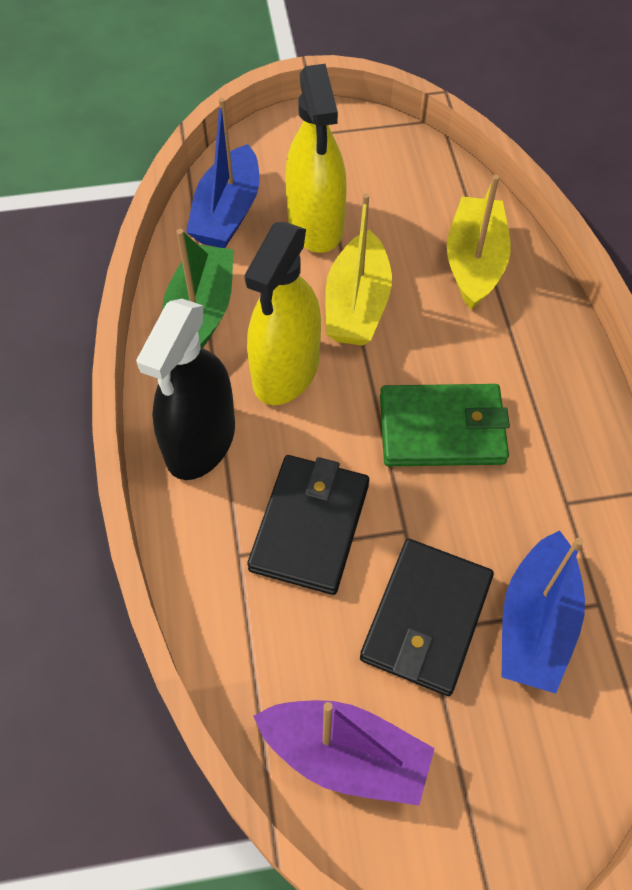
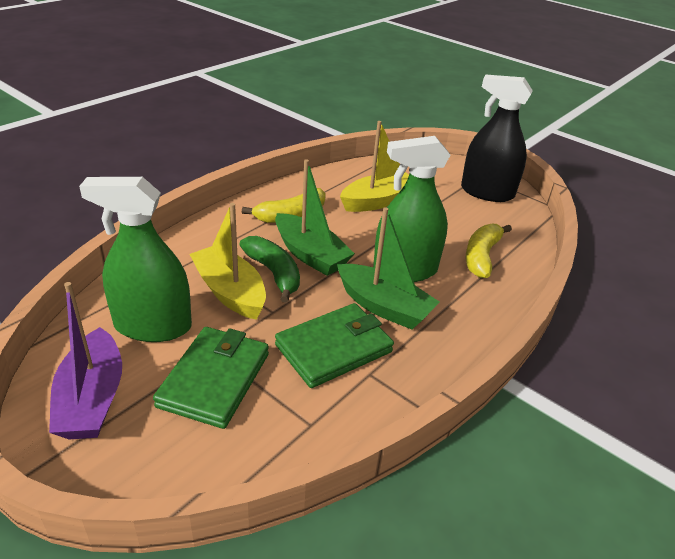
black wallet: 2 -> 0
blue boat: 2 -> 0
green banana: 0 -> 1
green boat: 1 -> 2
green spray bottle: 0 -> 2
green wallet: 1 -> 2
yellow banana: 0 -> 2
yellow spray bottle: 2 -> 0

